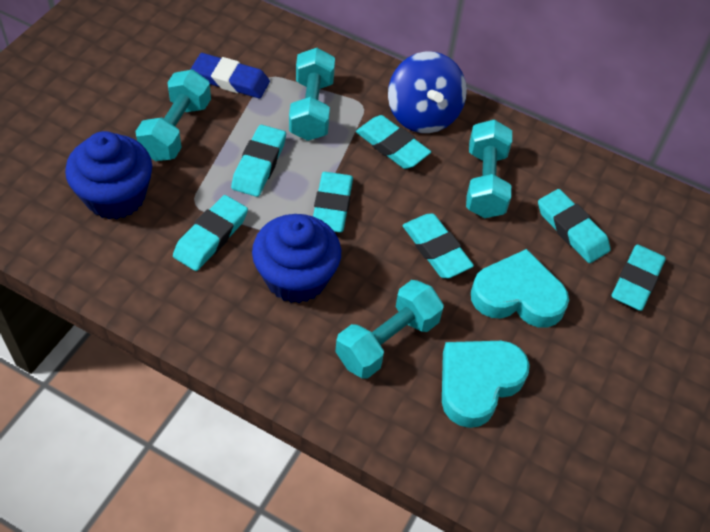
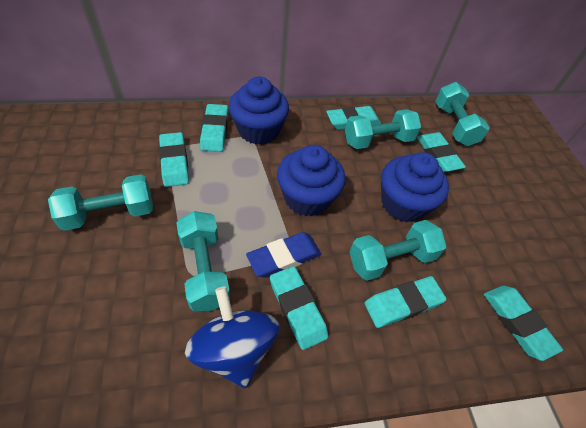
blue cupcake: 2 -> 3
turquoise dumbbell: 4 -> 5
turquoise heart: 2 -> 0

